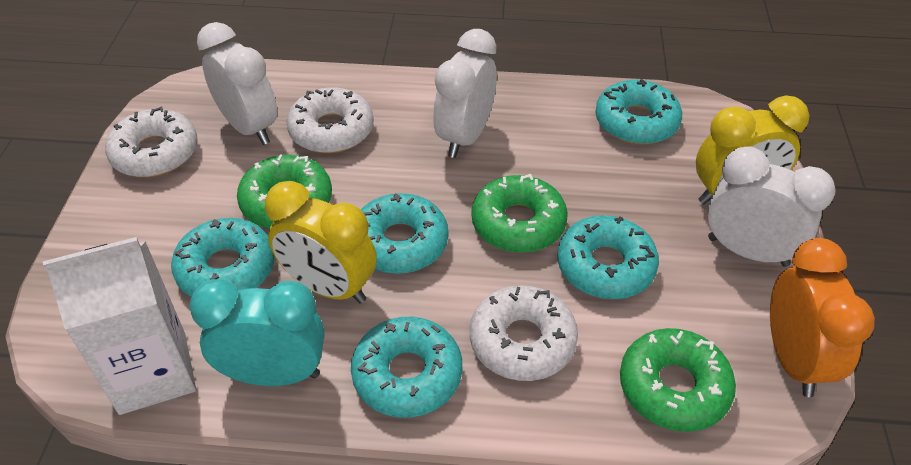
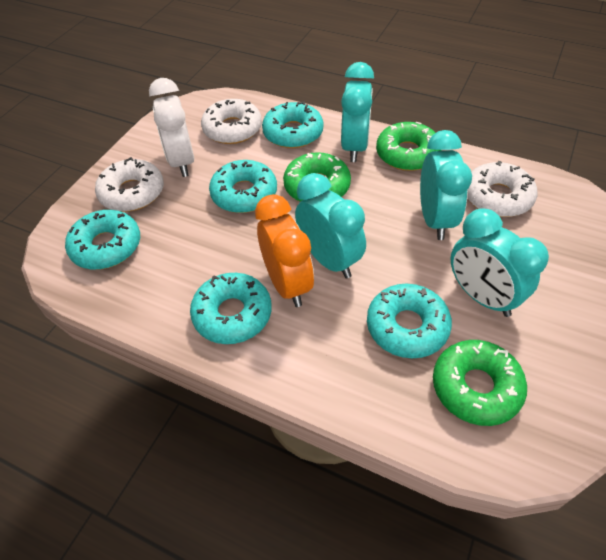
turquoise clock: 1 -> 4
white carton: 1 -> 0
white clock: 3 -> 1
yellow clock: 2 -> 0

